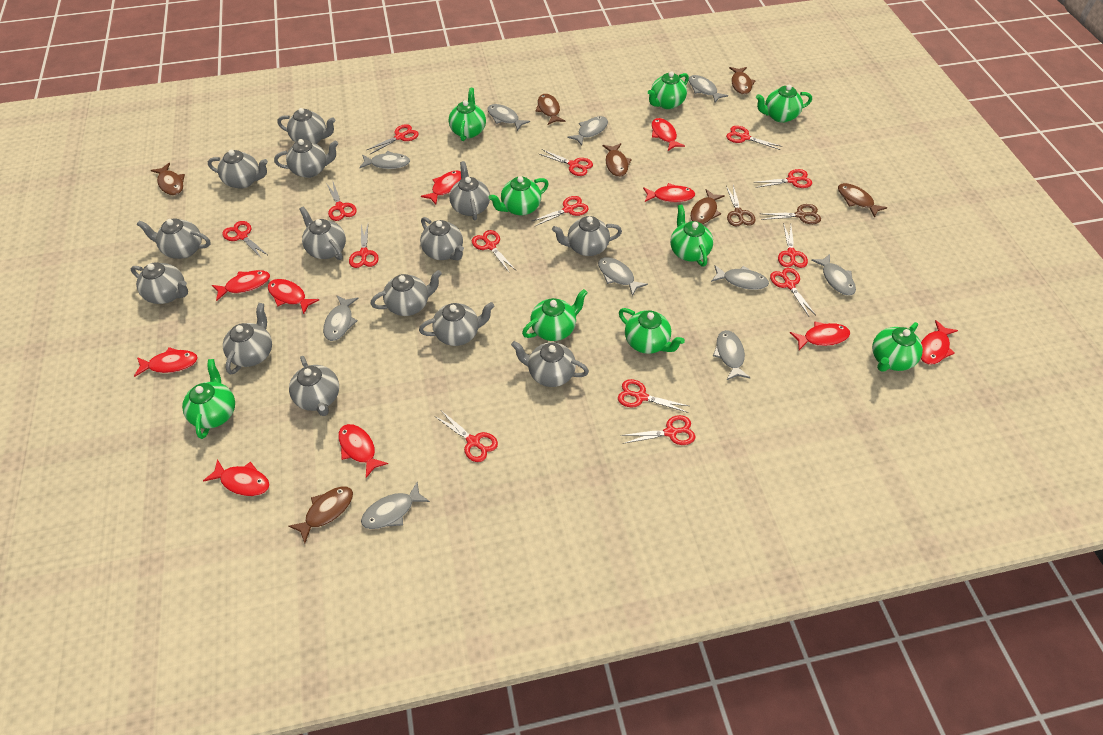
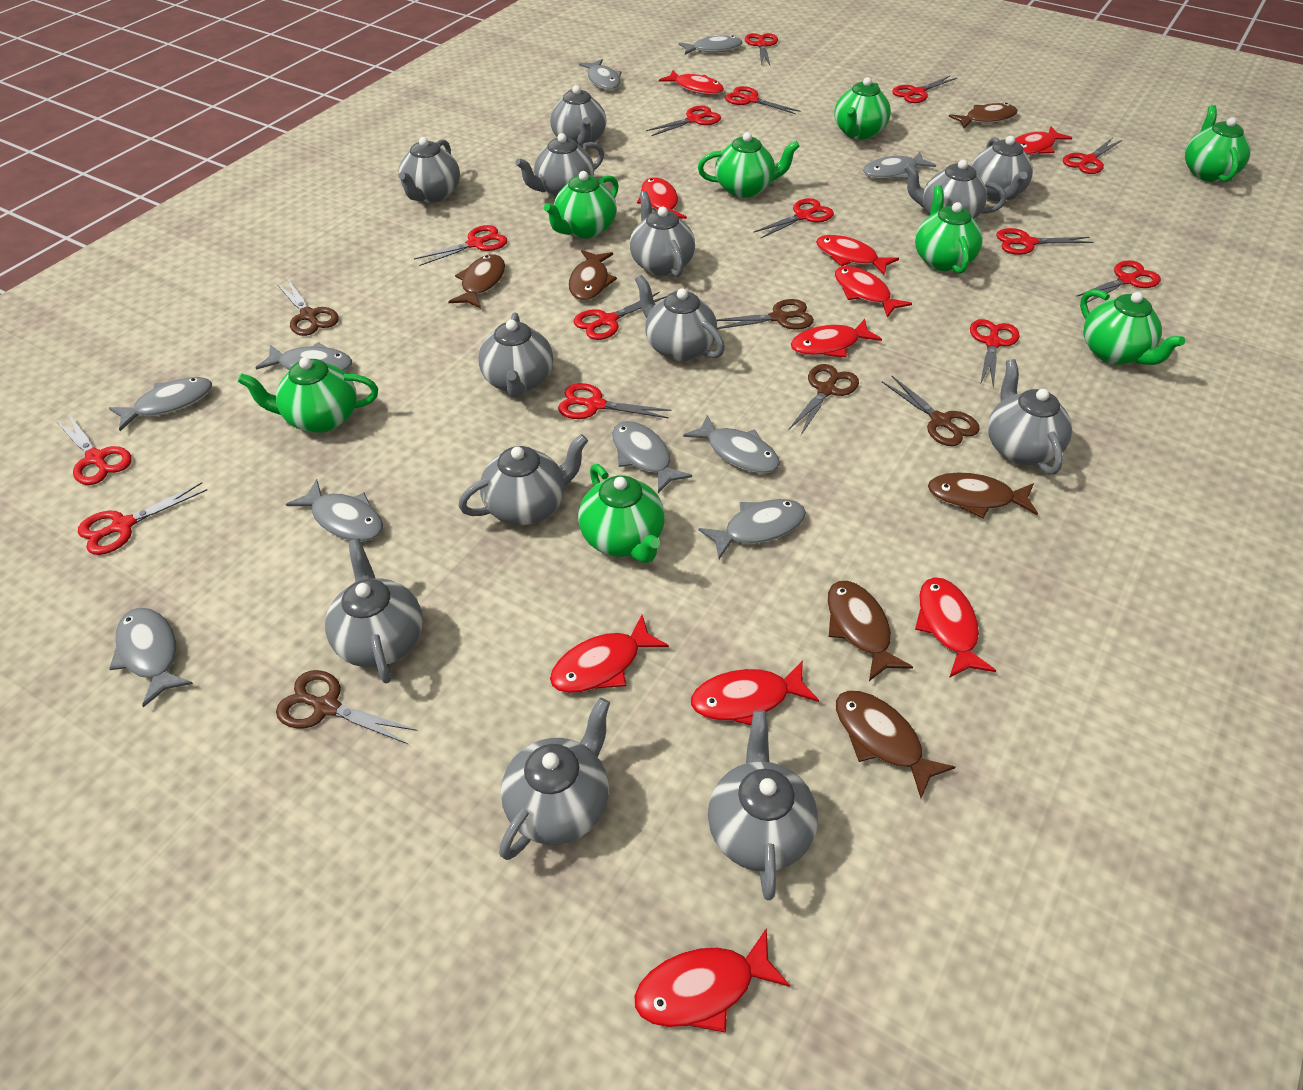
brown fish: 7 -> 6
brown scissors: 2 -> 5
green teapot: 9 -> 8
grey teapot: 14 -> 13

